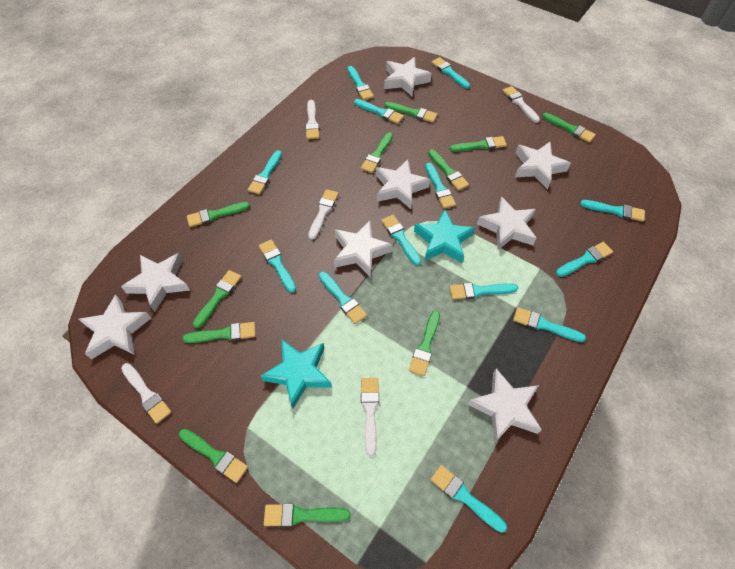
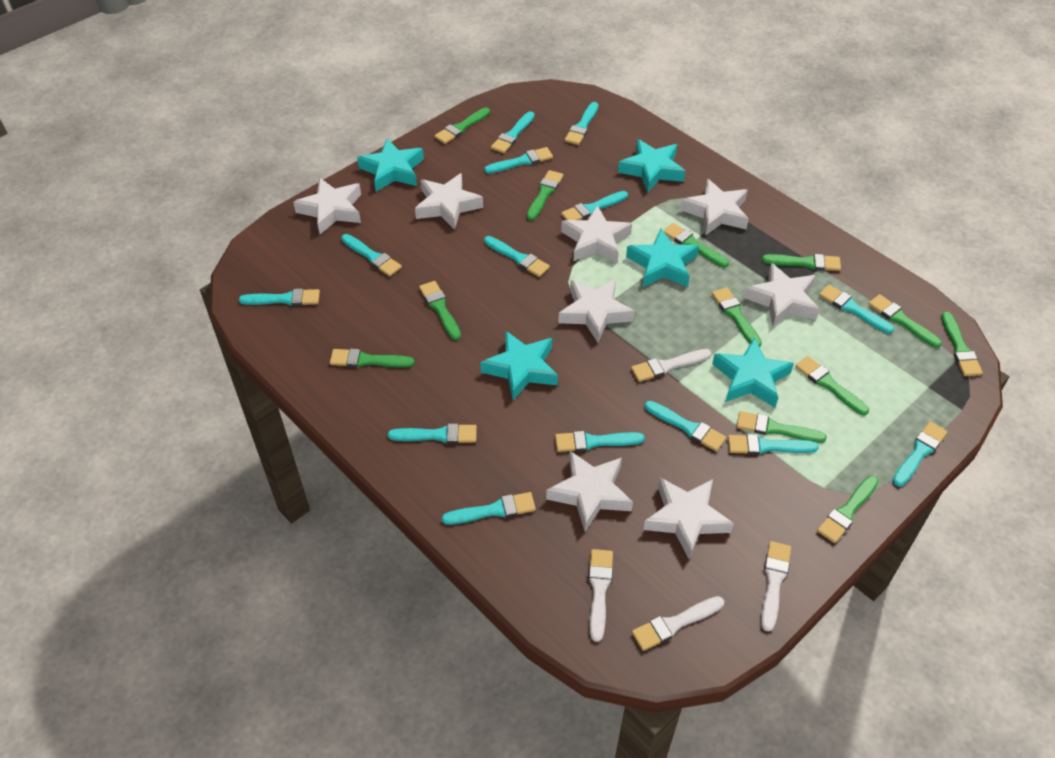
green brush: 11 -> 12
turquoise brush: 13 -> 14
turquoise star: 2 -> 5
white brush: 5 -> 4

